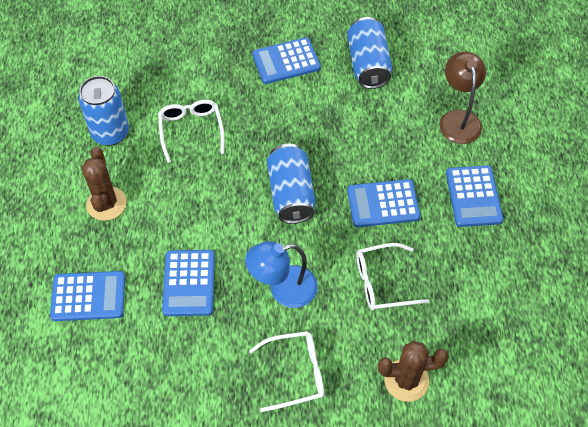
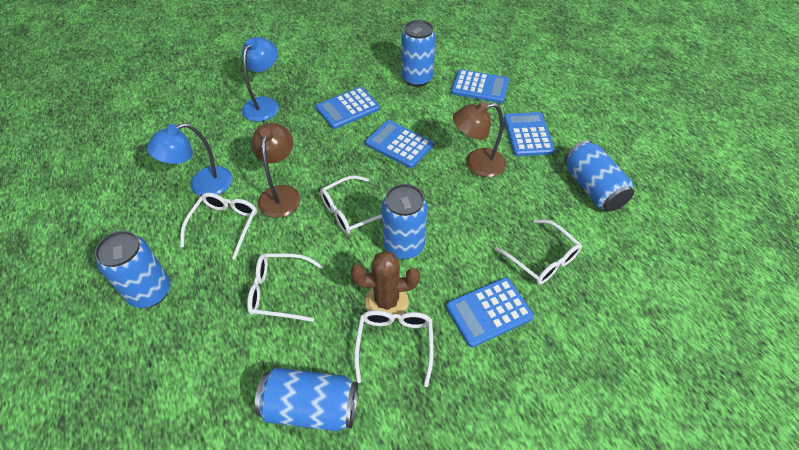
blue can: 3 -> 5
blue lamp: 1 -> 2
brown cactus: 2 -> 1
brown lamp: 1 -> 2
white glasses: 3 -> 5

